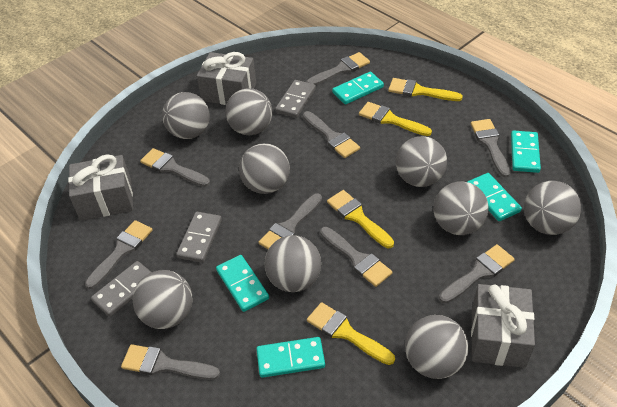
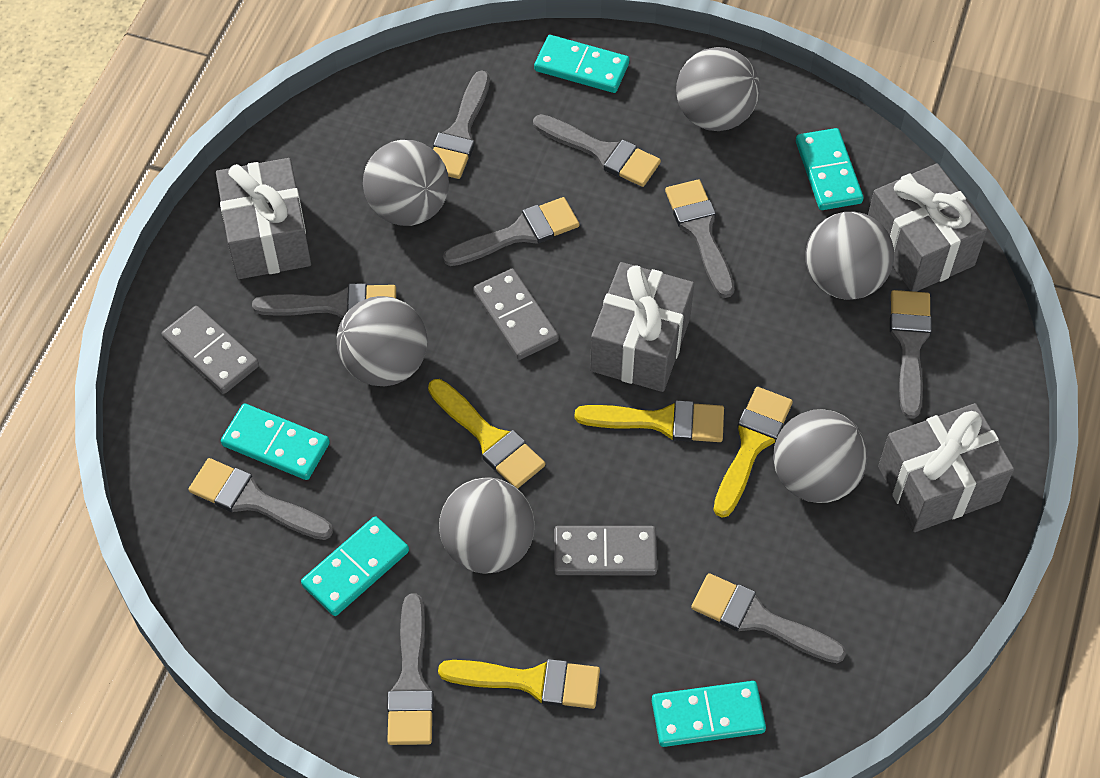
grey ball: 9 -> 6
grey gift: 3 -> 4

